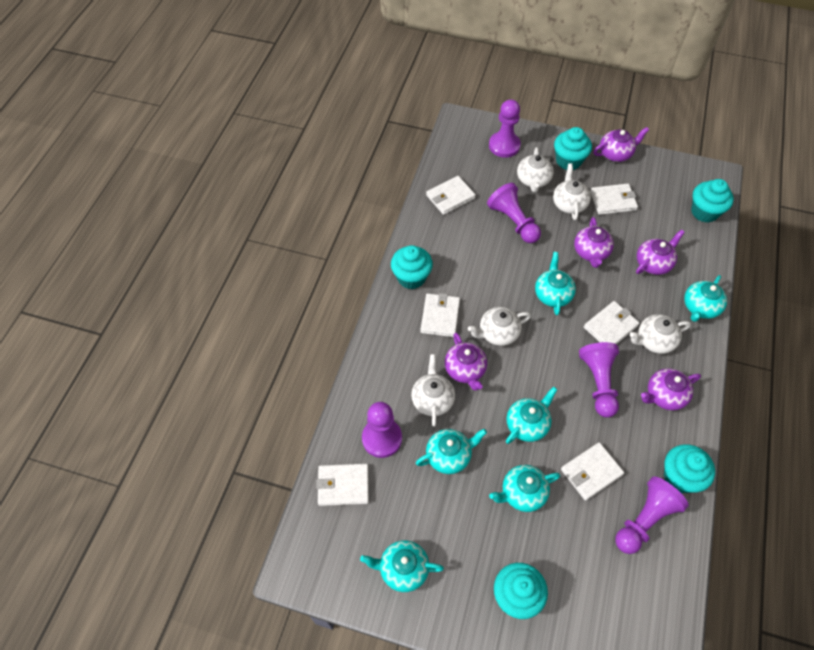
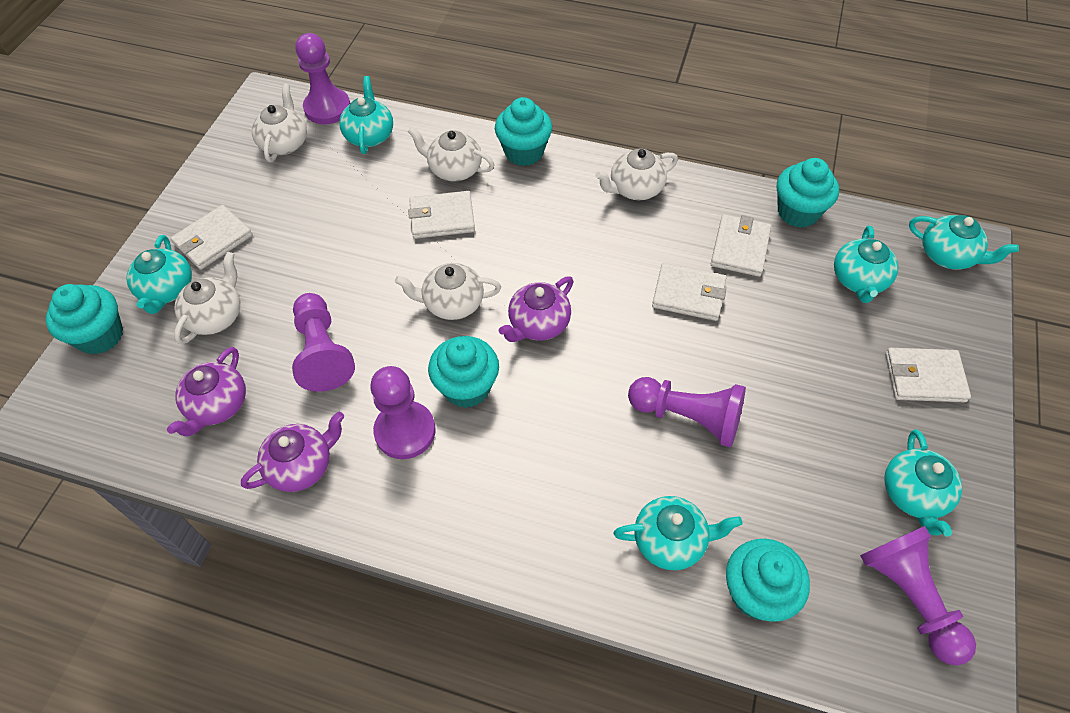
purple teapot: 5 -> 3
white wallet: 6 -> 5

